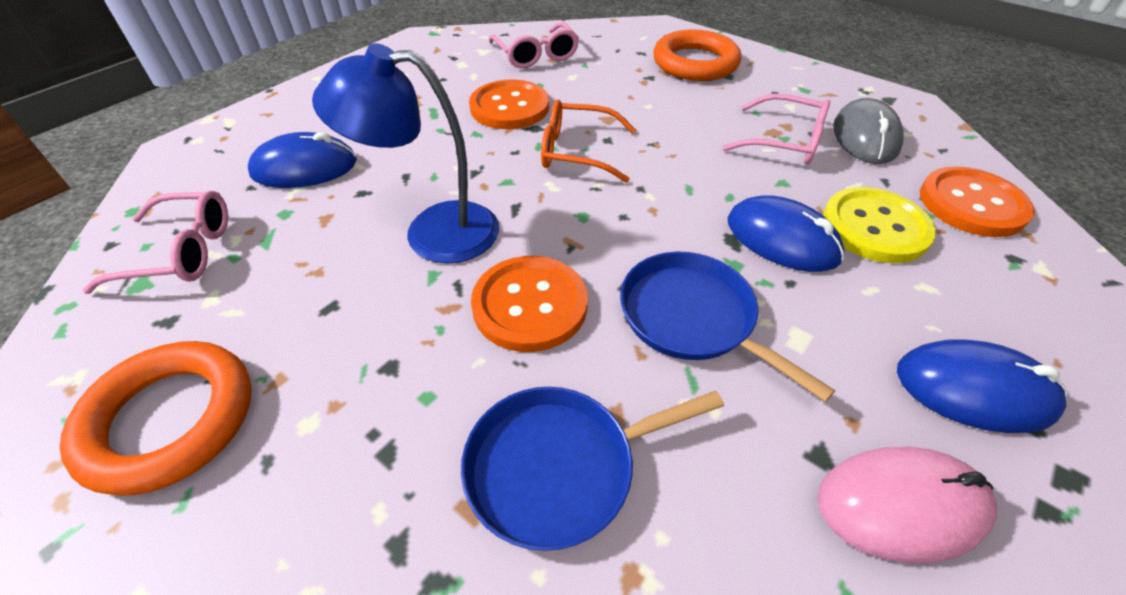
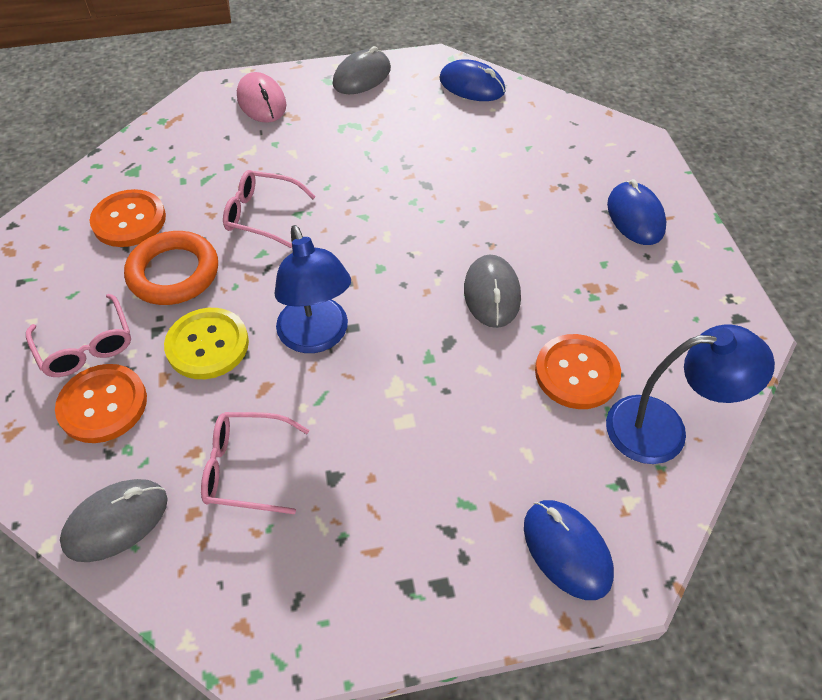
blue lamp: 1 -> 2
blue pan: 2 -> 0
grey mouse: 1 -> 3
orange glasses: 1 -> 0
orange ring: 2 -> 1

